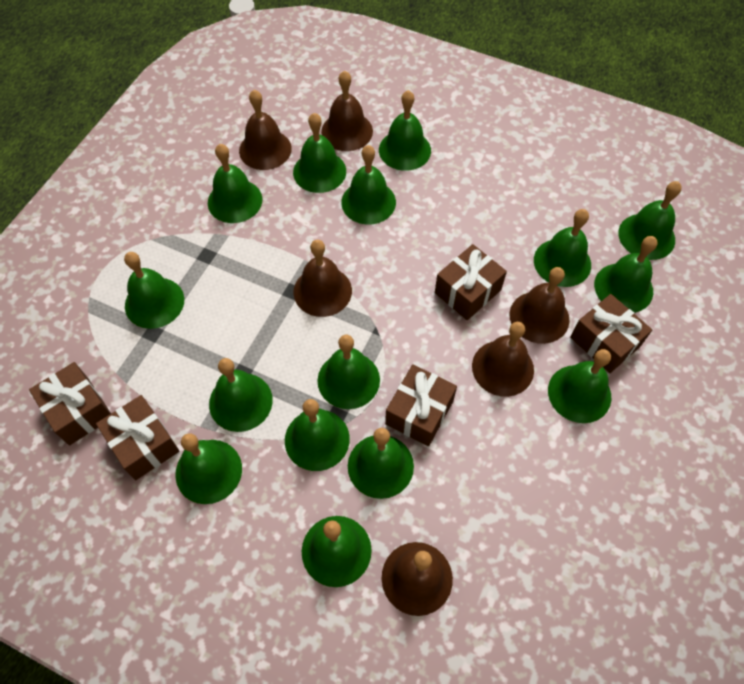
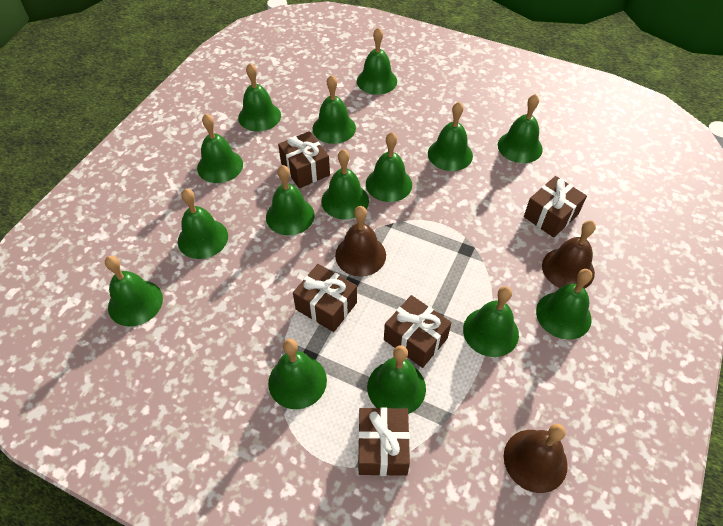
brown bell: 6 -> 3

